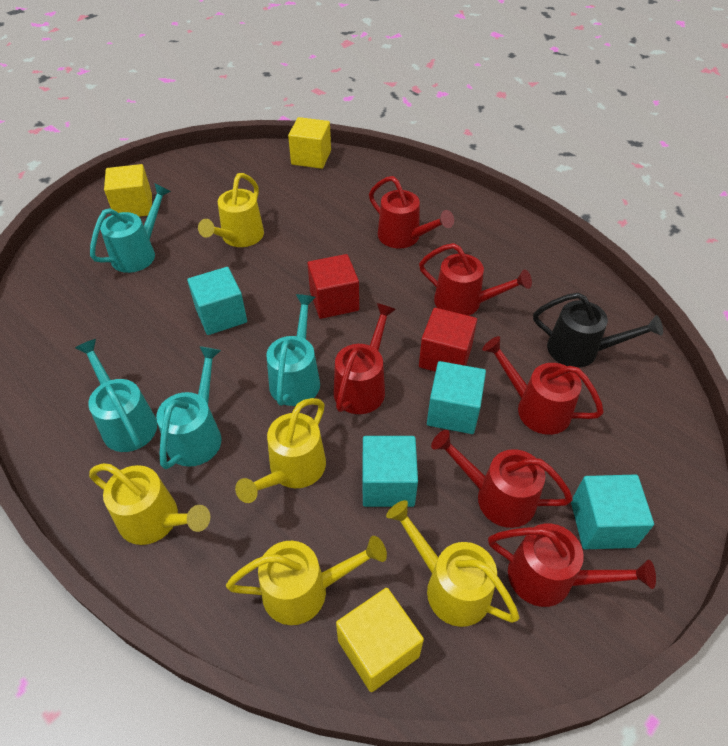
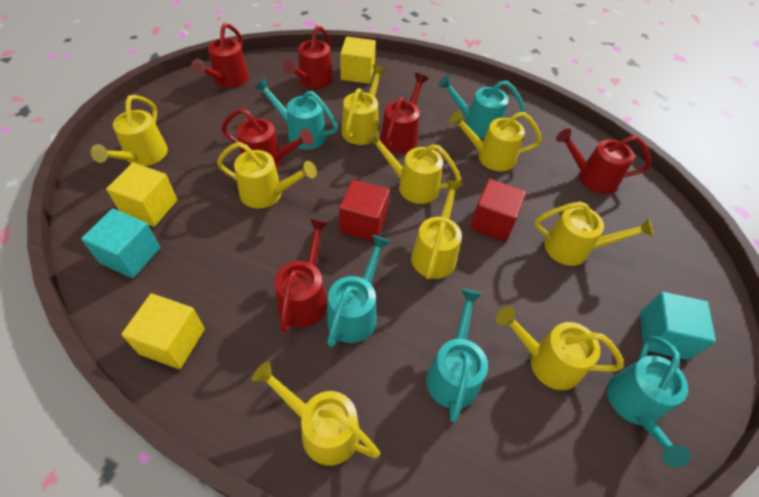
black watering can: 1 -> 0
turquoise cube: 4 -> 2
turquoise watering can: 4 -> 5
yellow watering can: 5 -> 9

